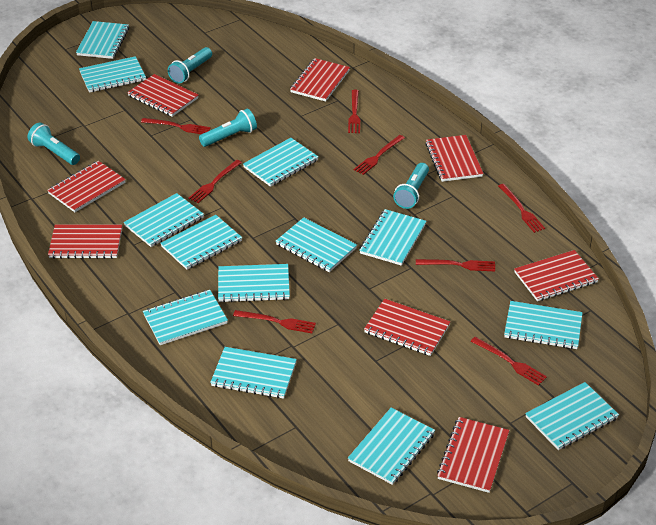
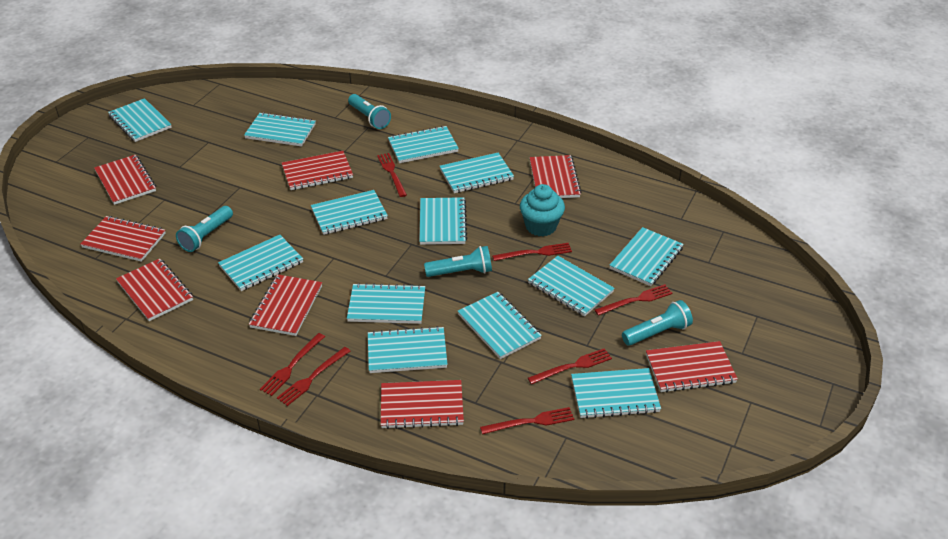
red fork: 8 -> 7
turquoise cupcake: 0 -> 1

